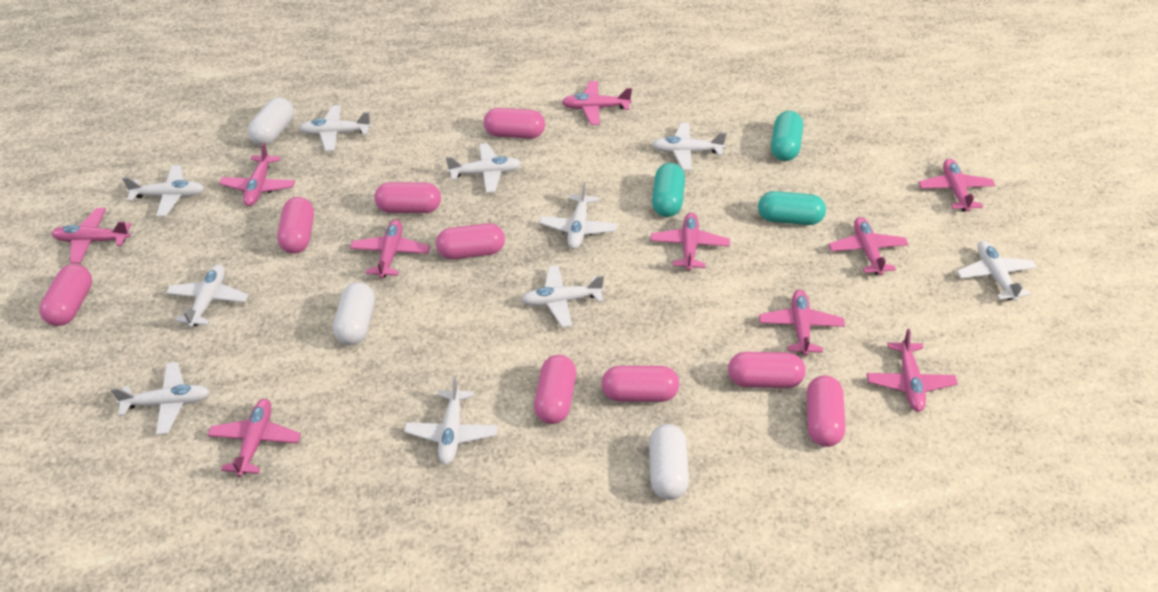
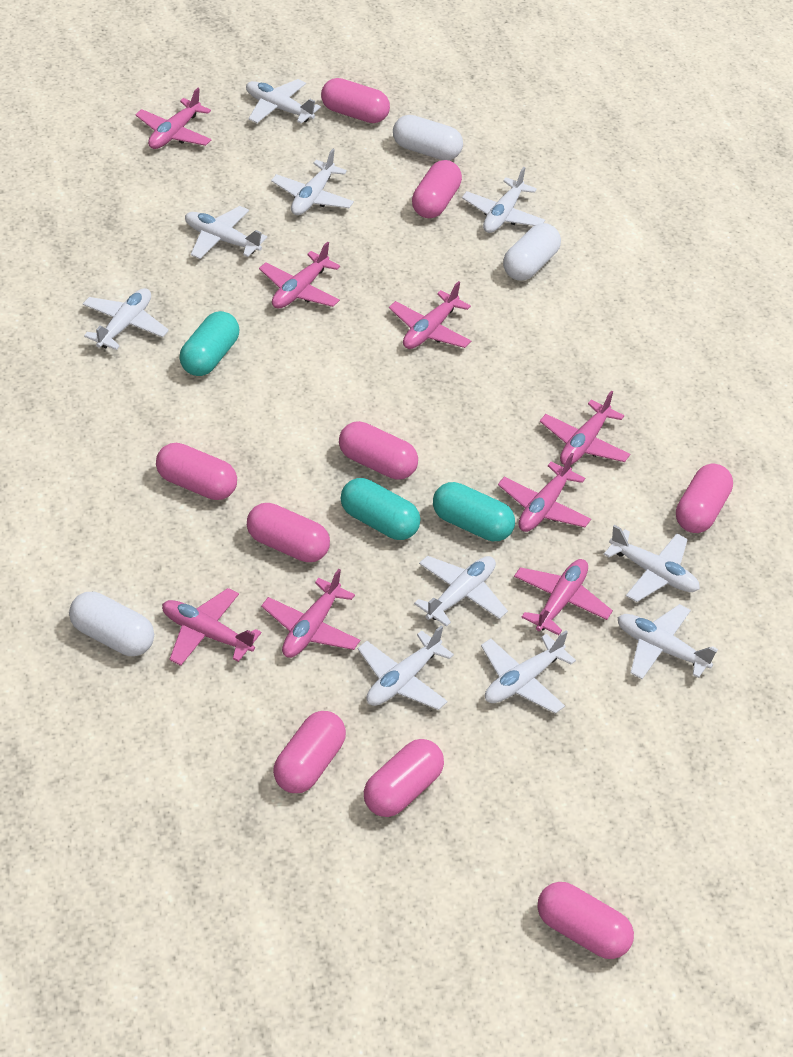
pink plane: 10 -> 8

